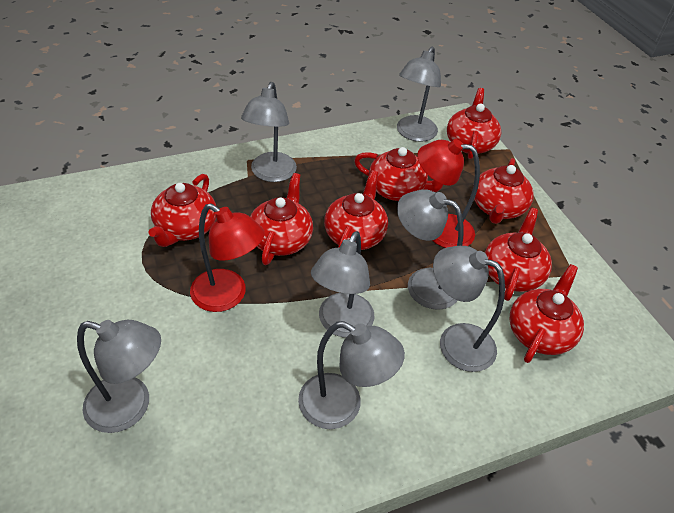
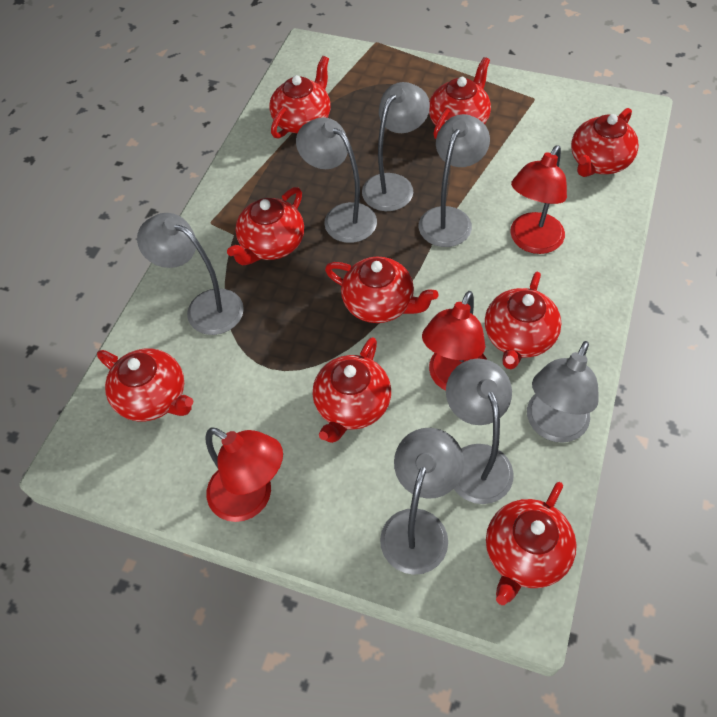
red lamp: 2 -> 3
red teapot: 8 -> 9

